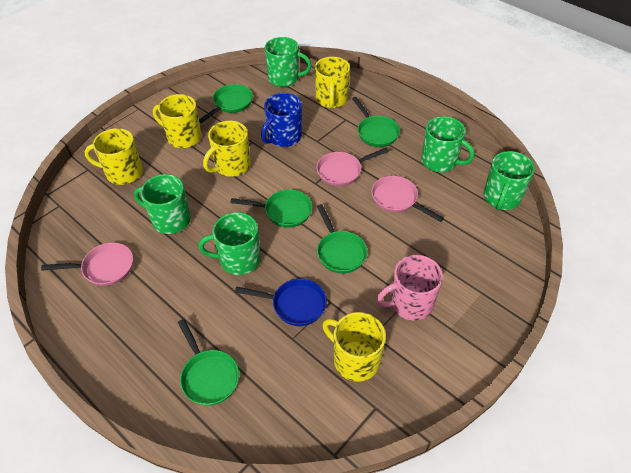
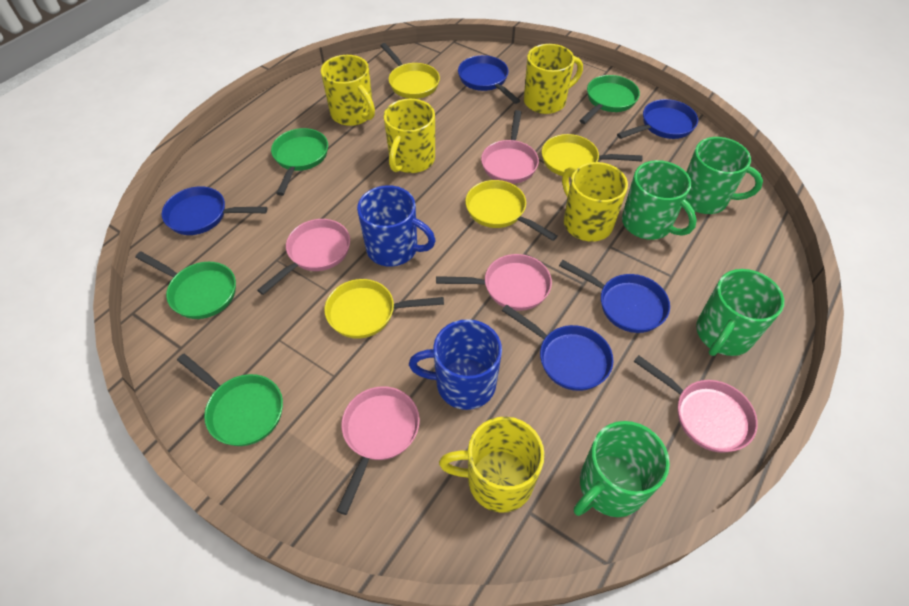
blue mug: 1 -> 2
blue pan: 1 -> 5
green mug: 5 -> 4
green pan: 5 -> 4
pink mug: 1 -> 0
pink pan: 3 -> 5
yellow pan: 0 -> 4

